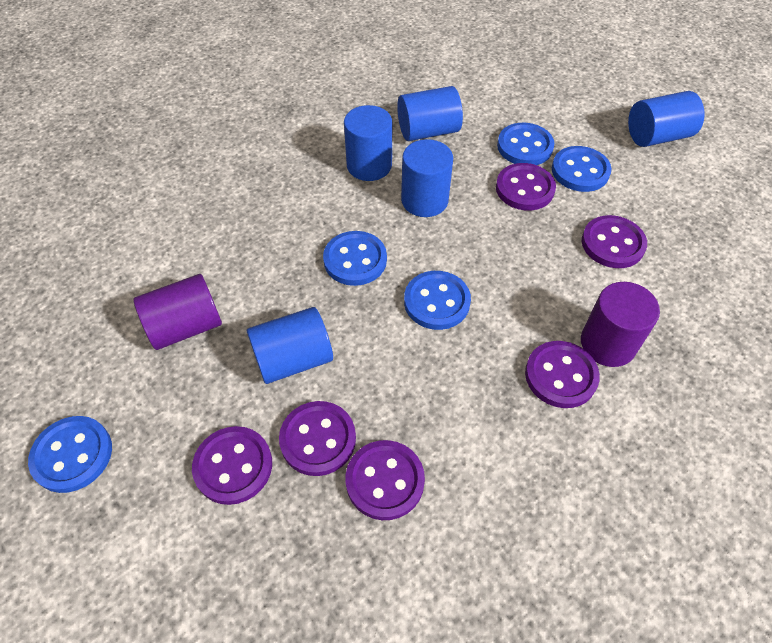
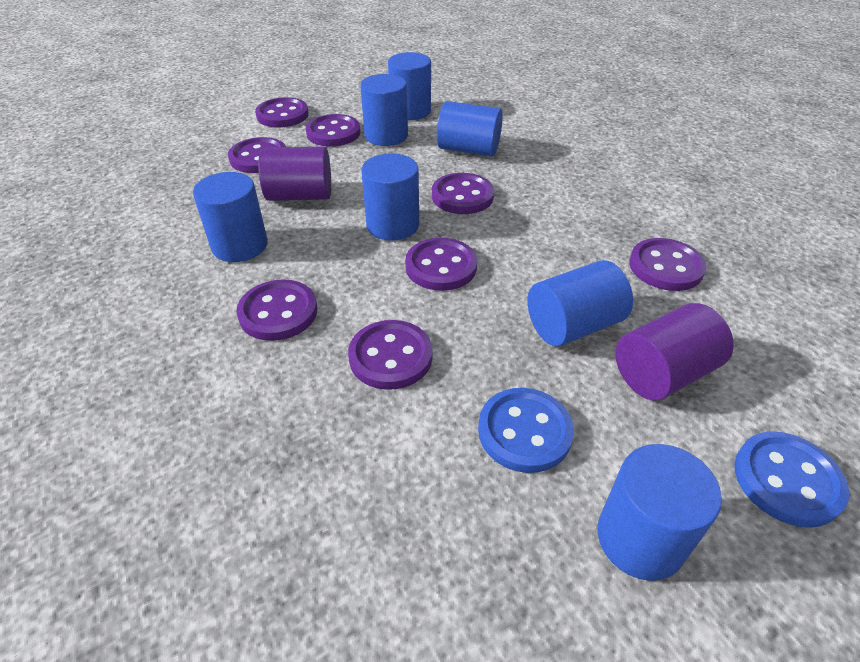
blue button: 5 -> 2
blue cylinder: 5 -> 7
purple button: 6 -> 8

